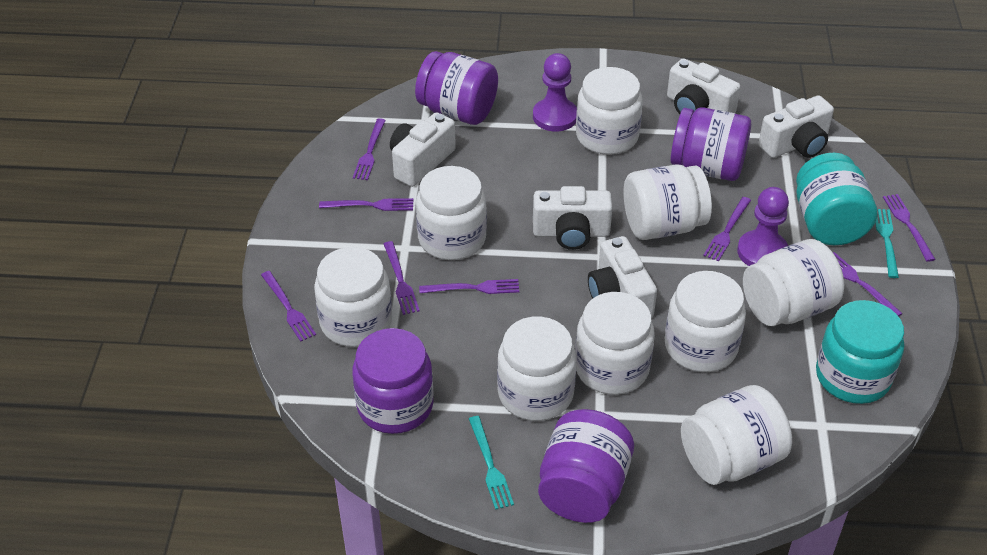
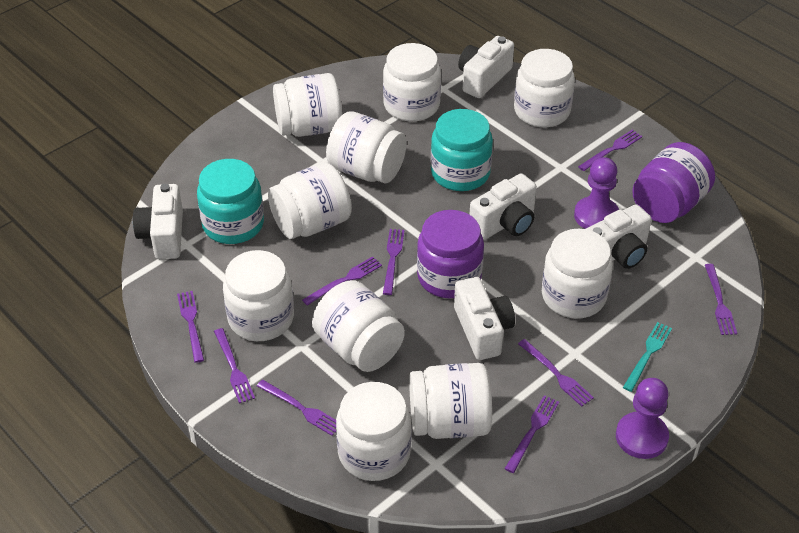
purple fork: 8 -> 9
purple jar: 4 -> 2
turquoise fork: 2 -> 1
white jar: 9 -> 10

